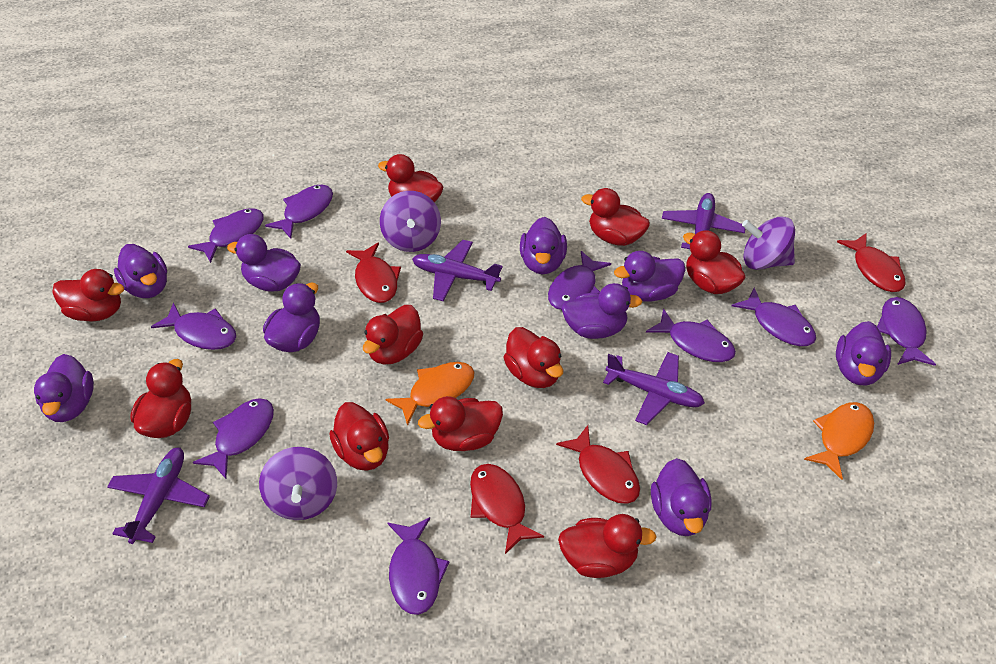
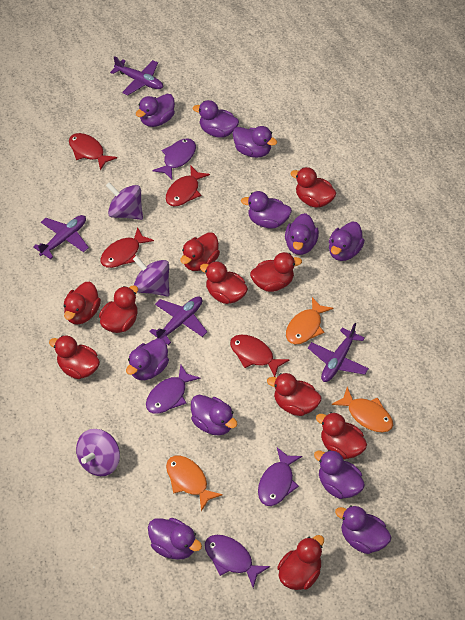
orange fish: 2 -> 3
purple duck: 9 -> 11
purple fish: 9 -> 4

